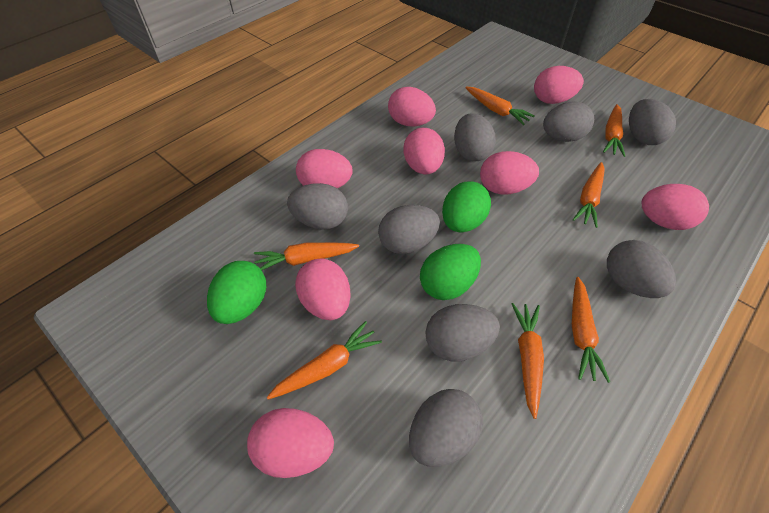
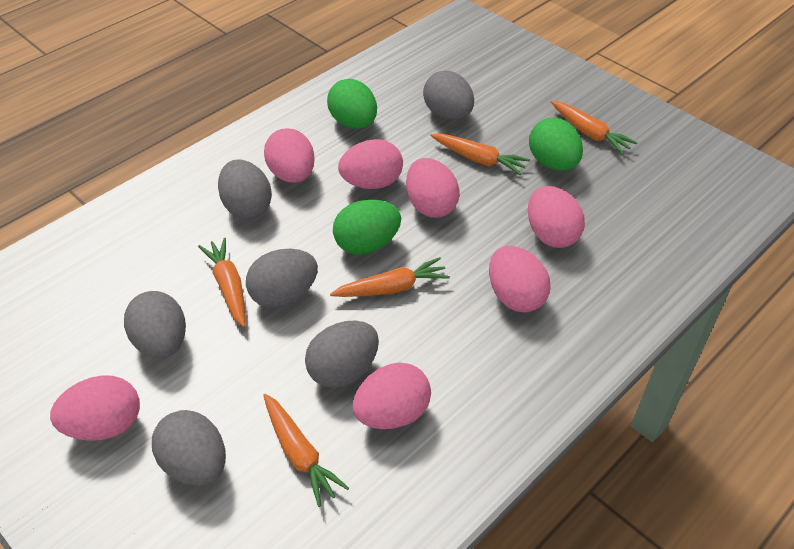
grey egg: 8 -> 6
orange carrot: 7 -> 5
pink egg: 8 -> 7

